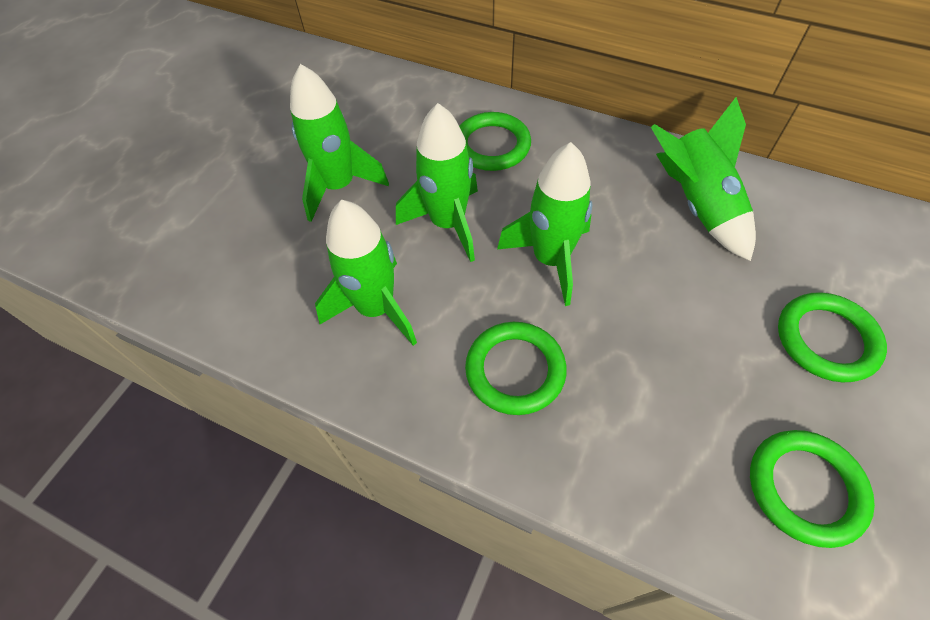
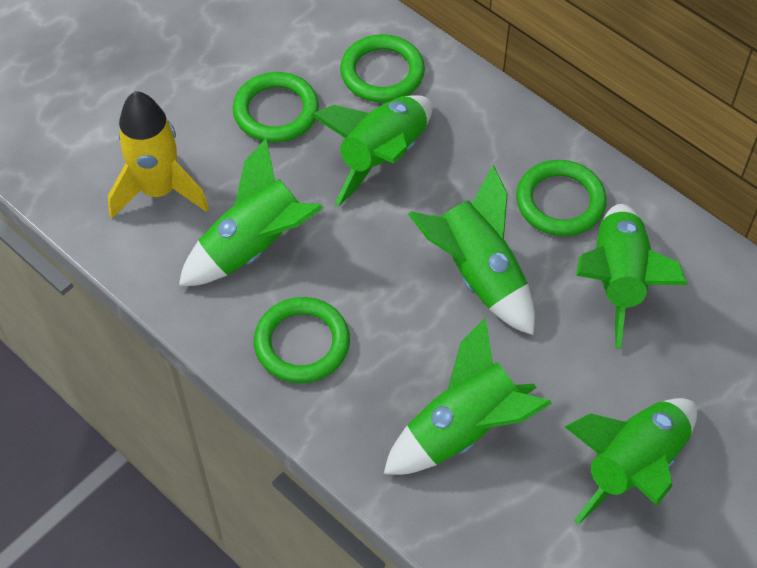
green rocket: 5 -> 6
yellow rocket: 0 -> 1

